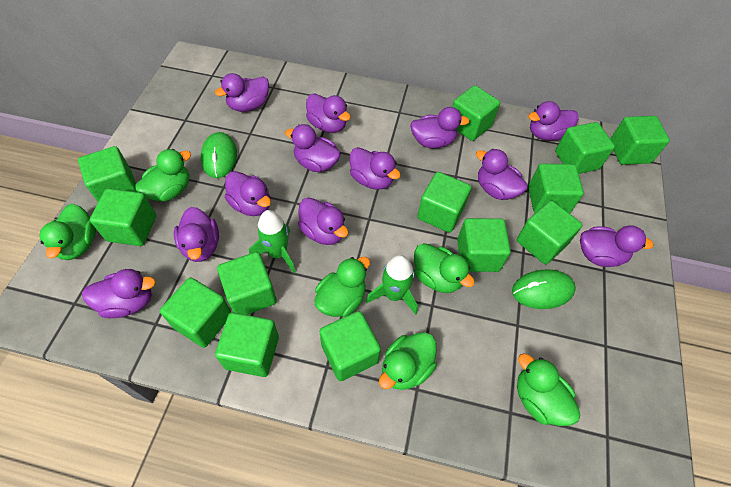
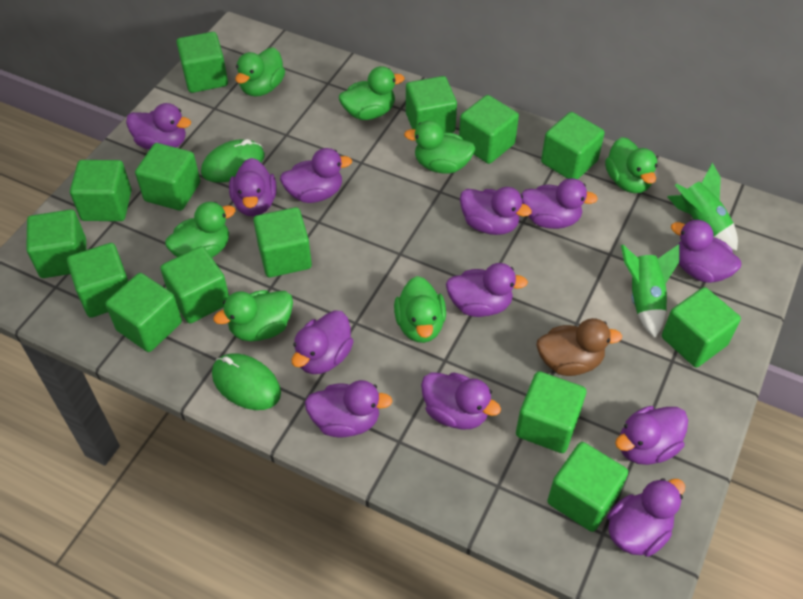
brown duck: 0 -> 1
green cube: 13 -> 14
green duck: 6 -> 7

